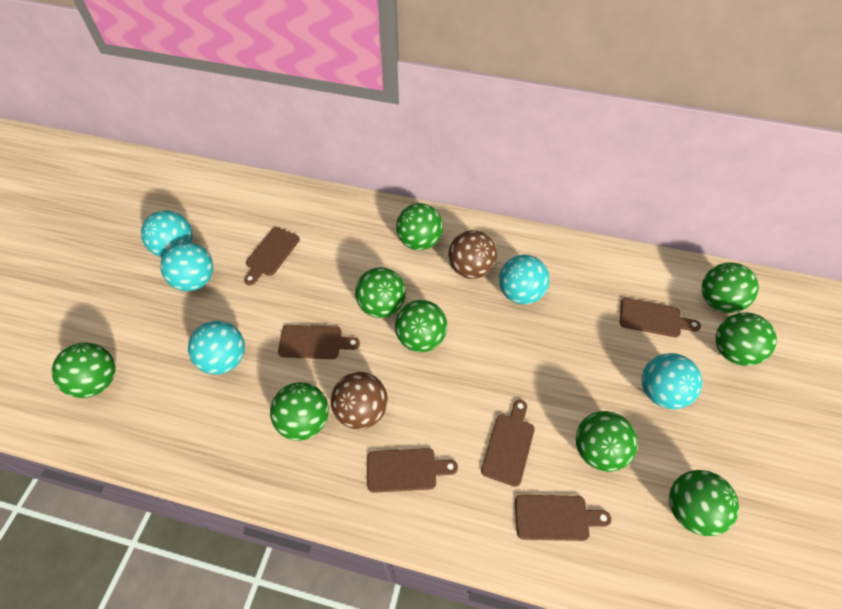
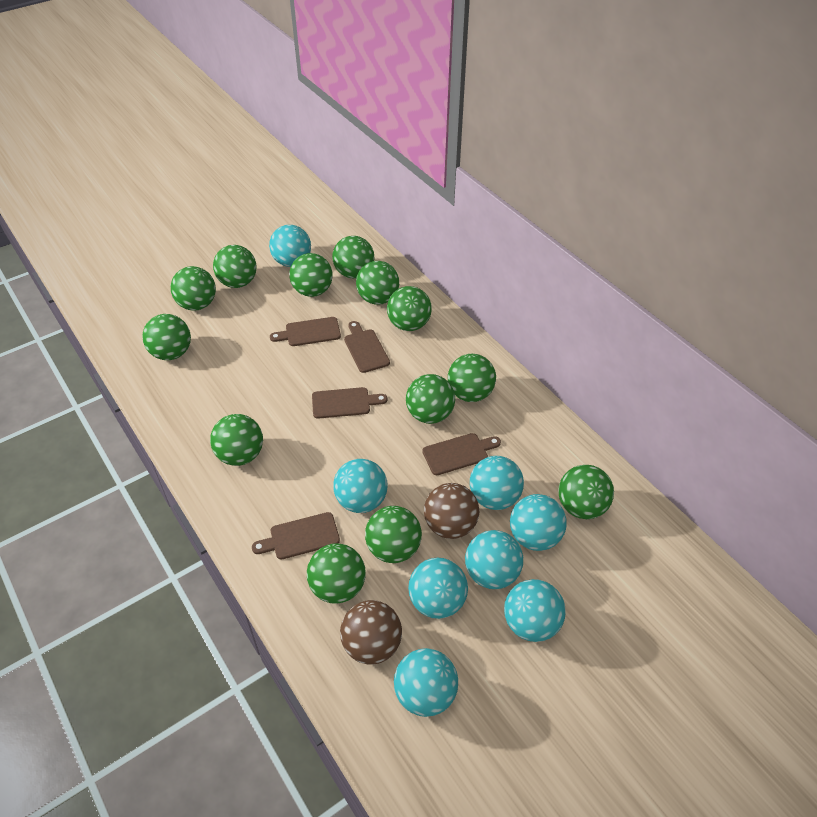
brown cutting board: 6 -> 5
green ball: 9 -> 13
turquoise ball: 5 -> 8

